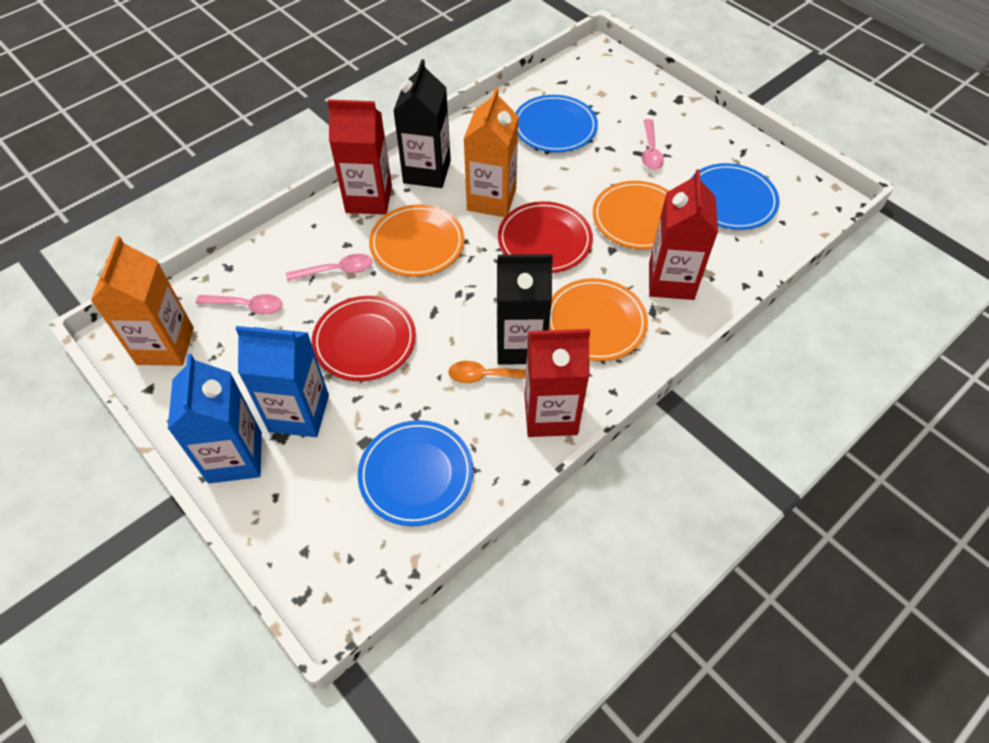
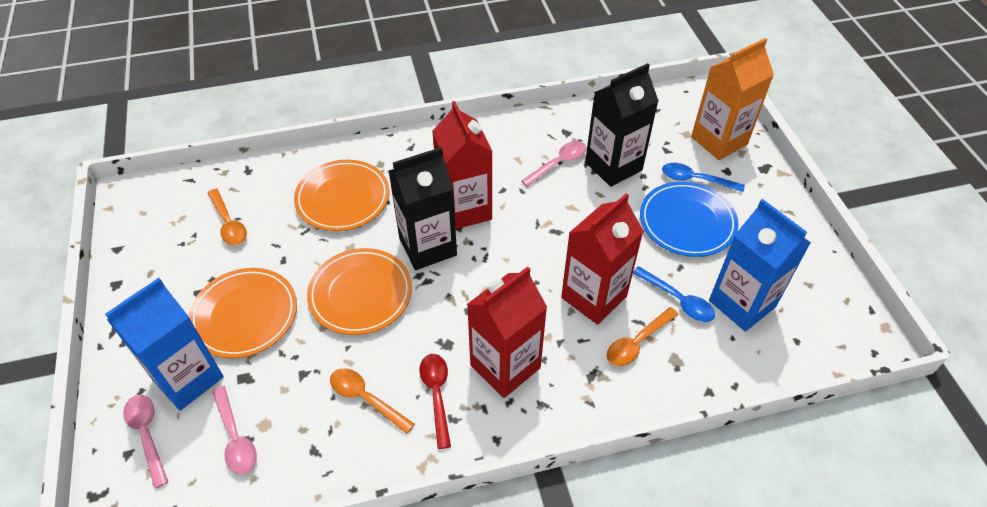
blue plate: 3 -> 1
blue spoon: 0 -> 2
orange carton: 2 -> 1
orange spoon: 1 -> 3
red plate: 2 -> 0
red spoon: 0 -> 1

